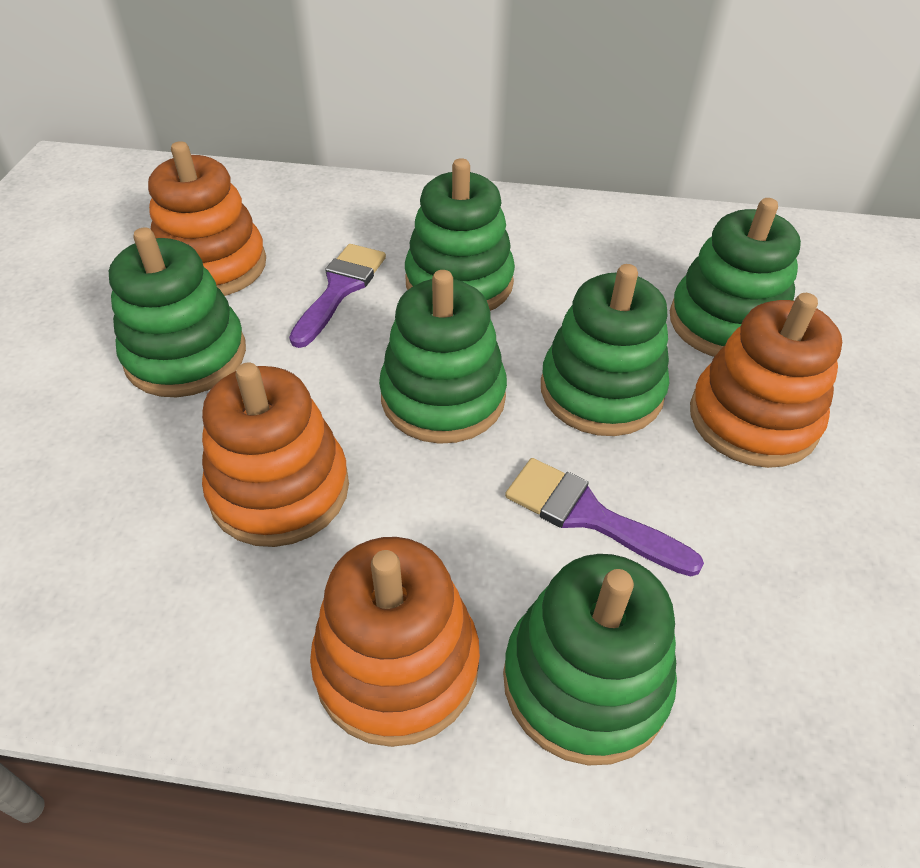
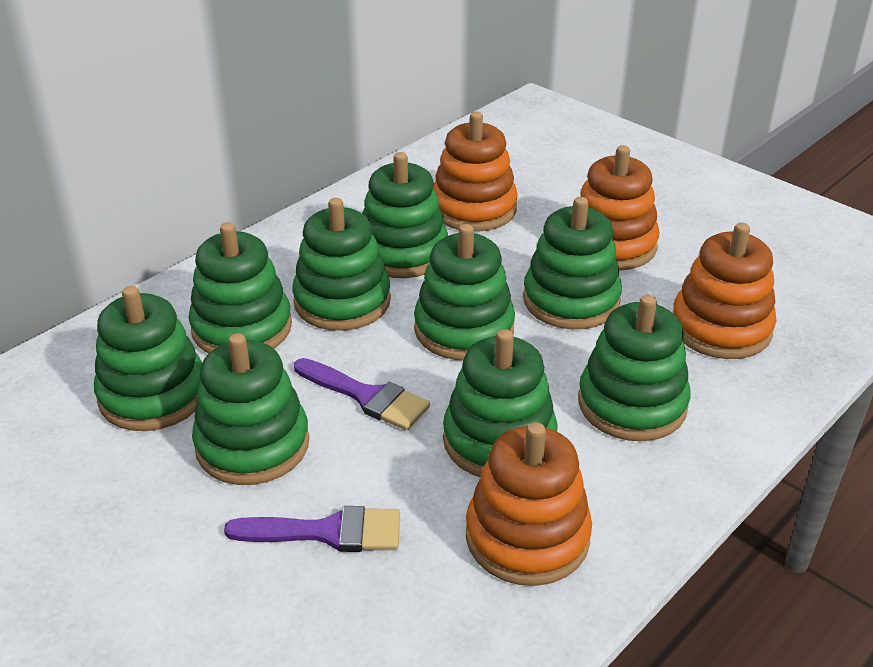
green stacking toy: 6 -> 9

